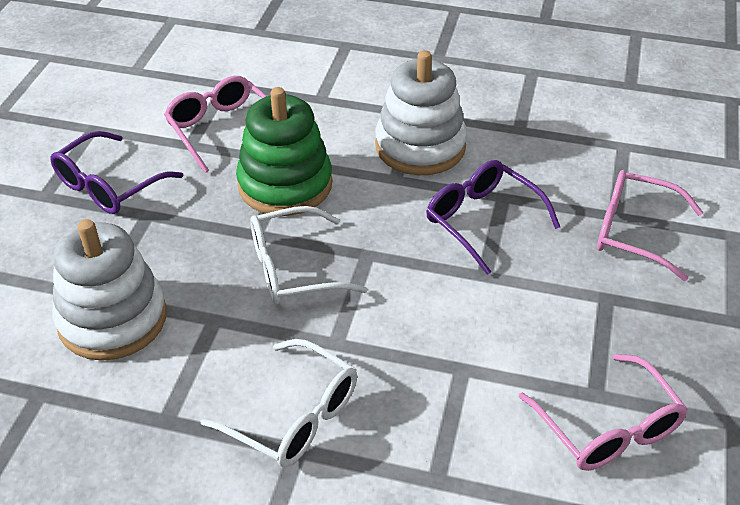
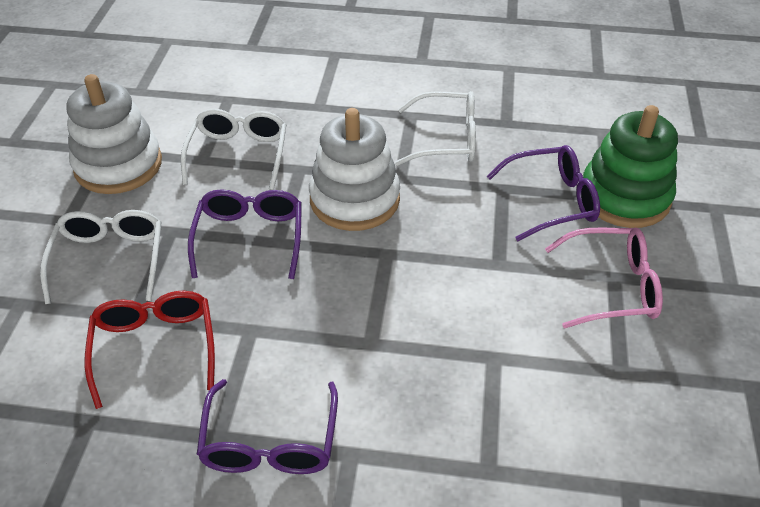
pink glasses: 3 -> 1
purple glasses: 2 -> 3
red glasses: 0 -> 1
white glasses: 2 -> 3

